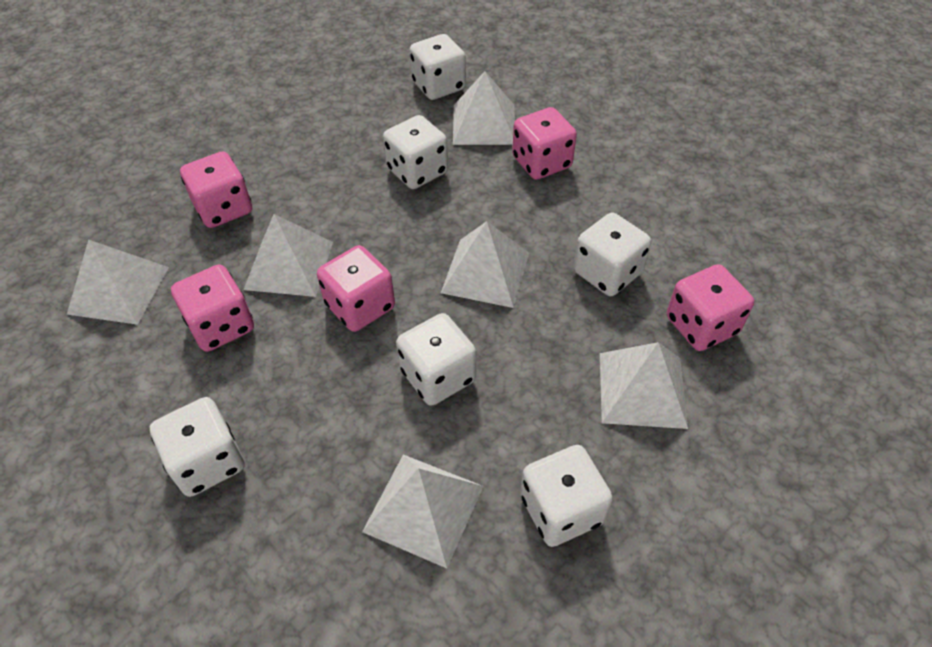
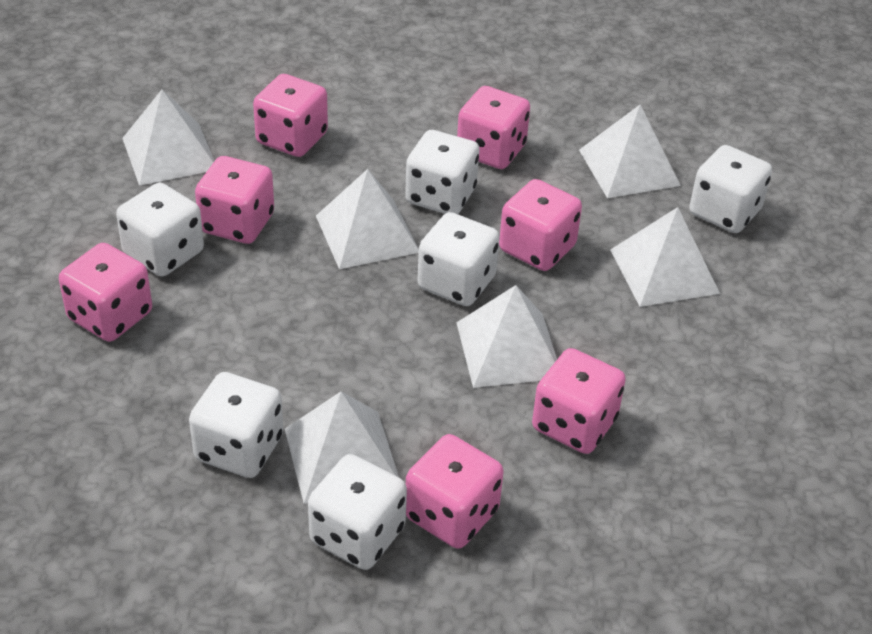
pink dice: 5 -> 7

